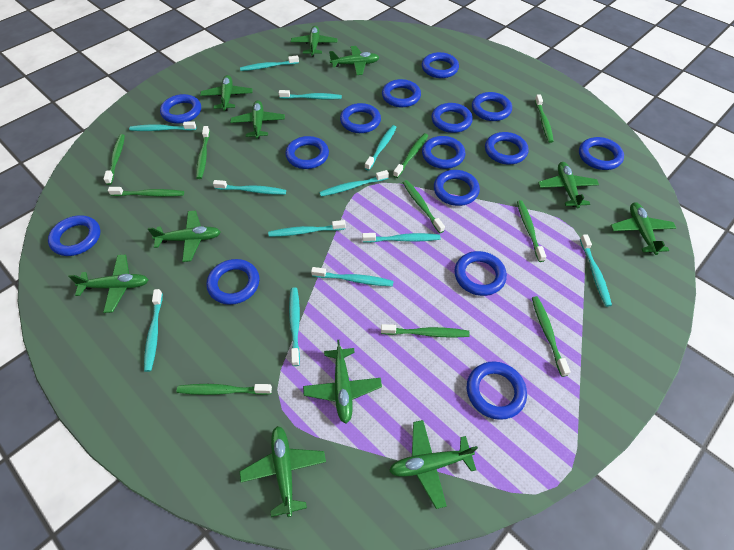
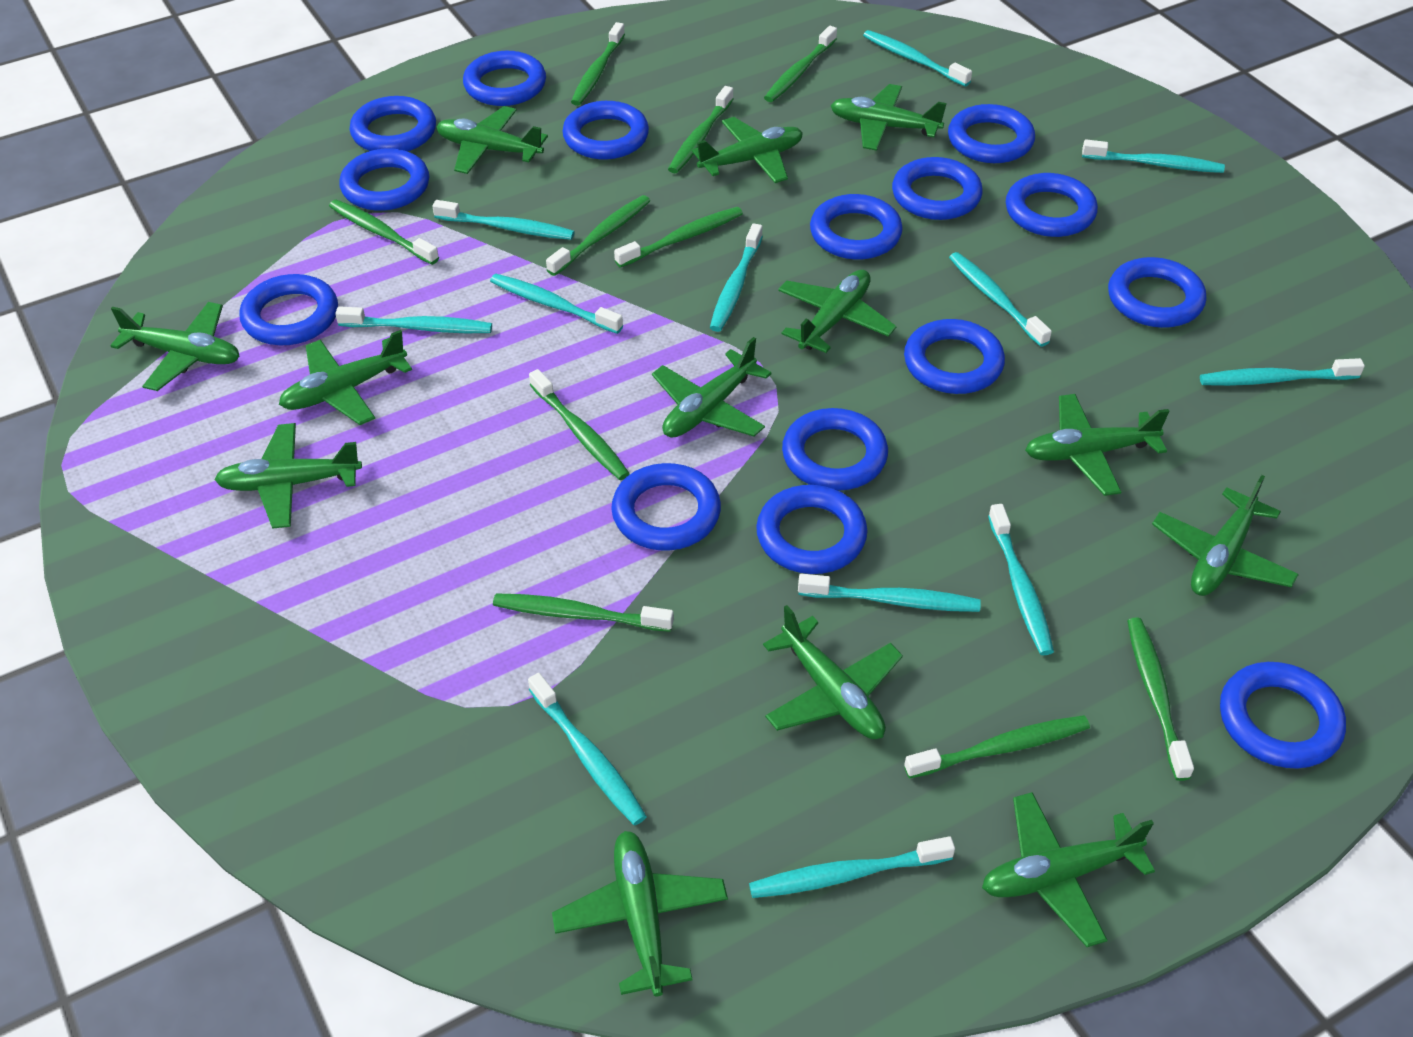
green plane: 11 -> 13

